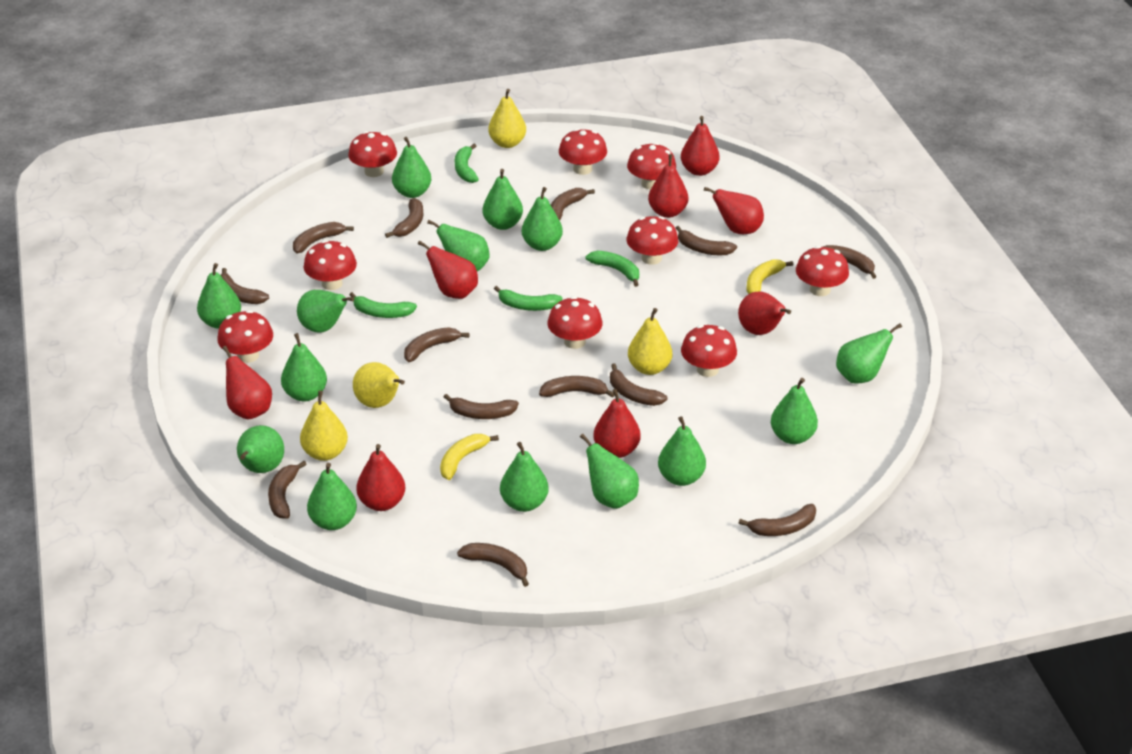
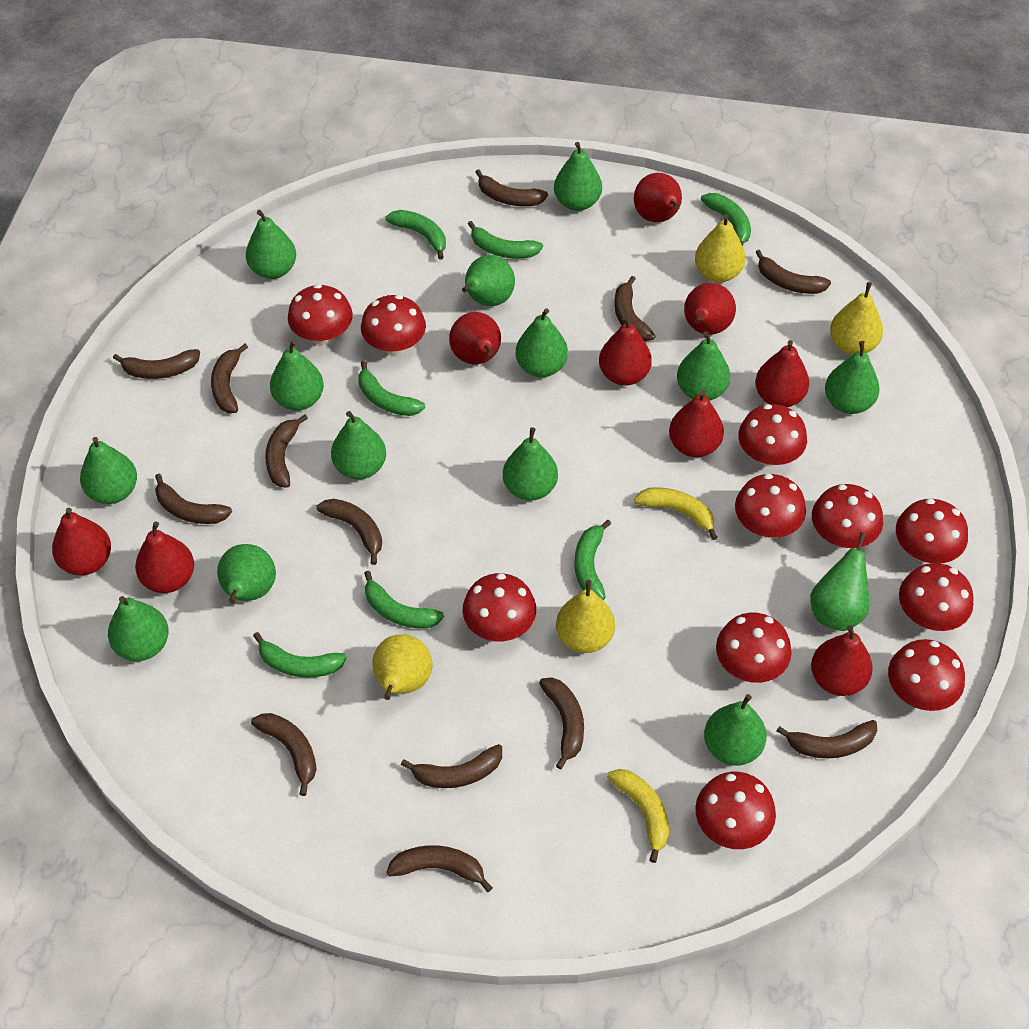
green banana: 4 -> 7
red mushroom: 9 -> 11
red pear: 8 -> 9

